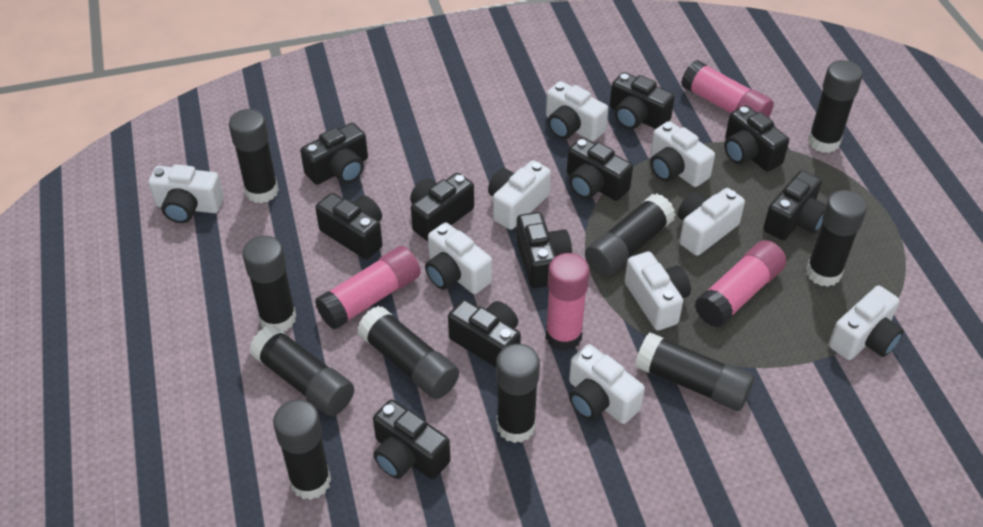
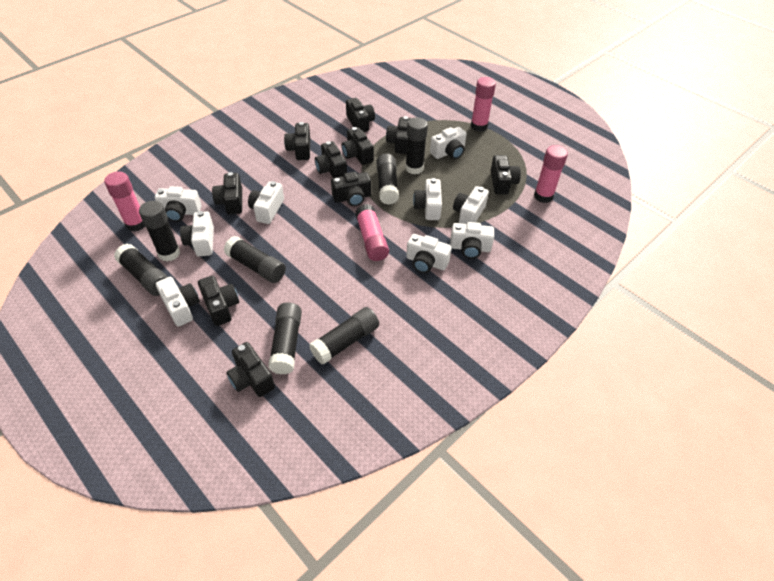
black glue stick: 10 -> 7

